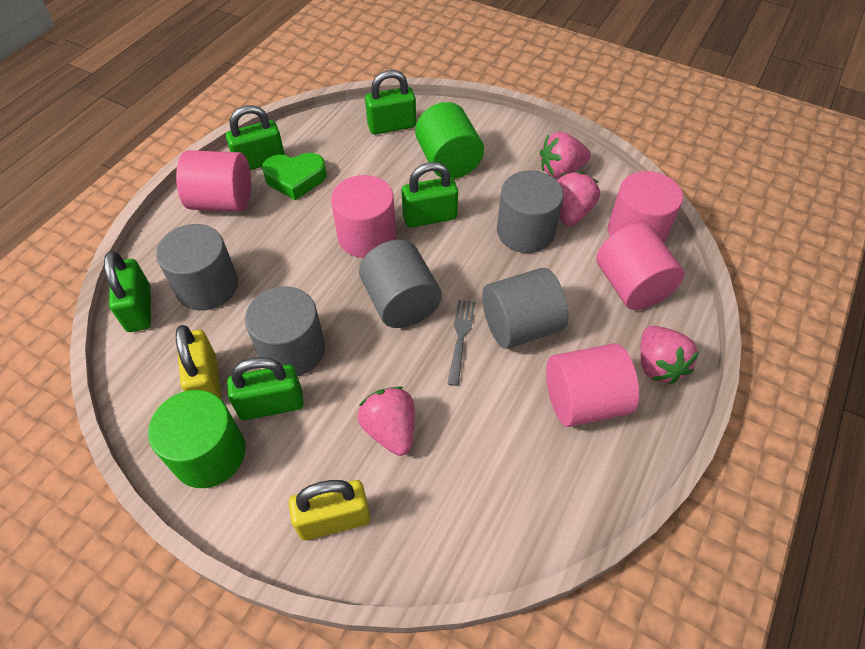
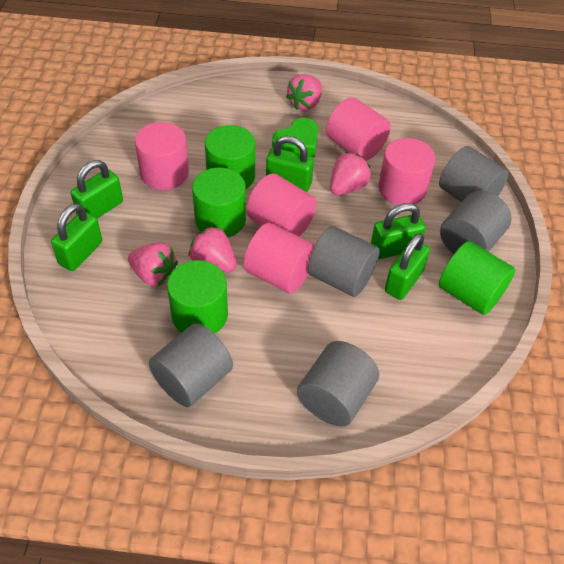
green cylinder: 2 -> 4
grey fork: 1 -> 0
yellow padlock: 2 -> 0

